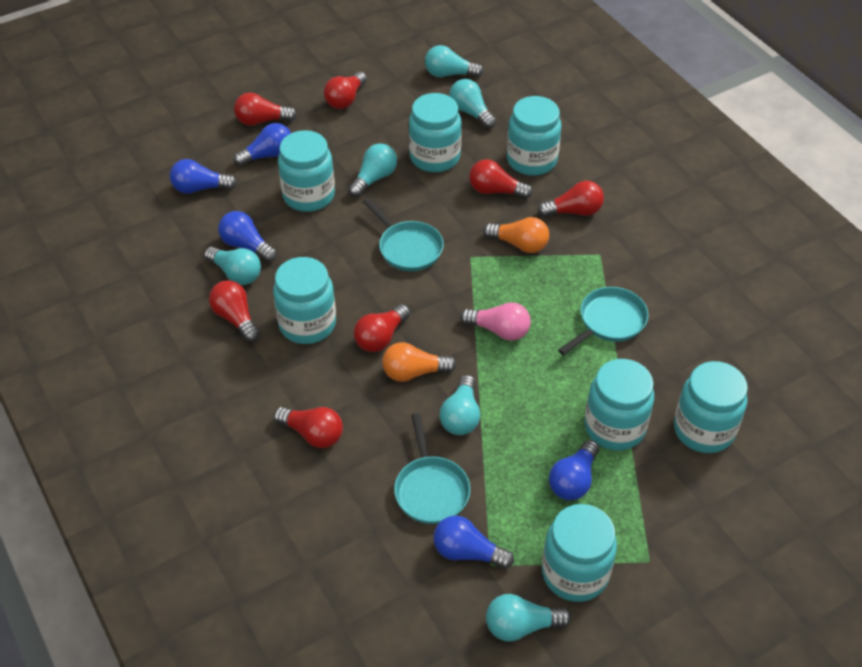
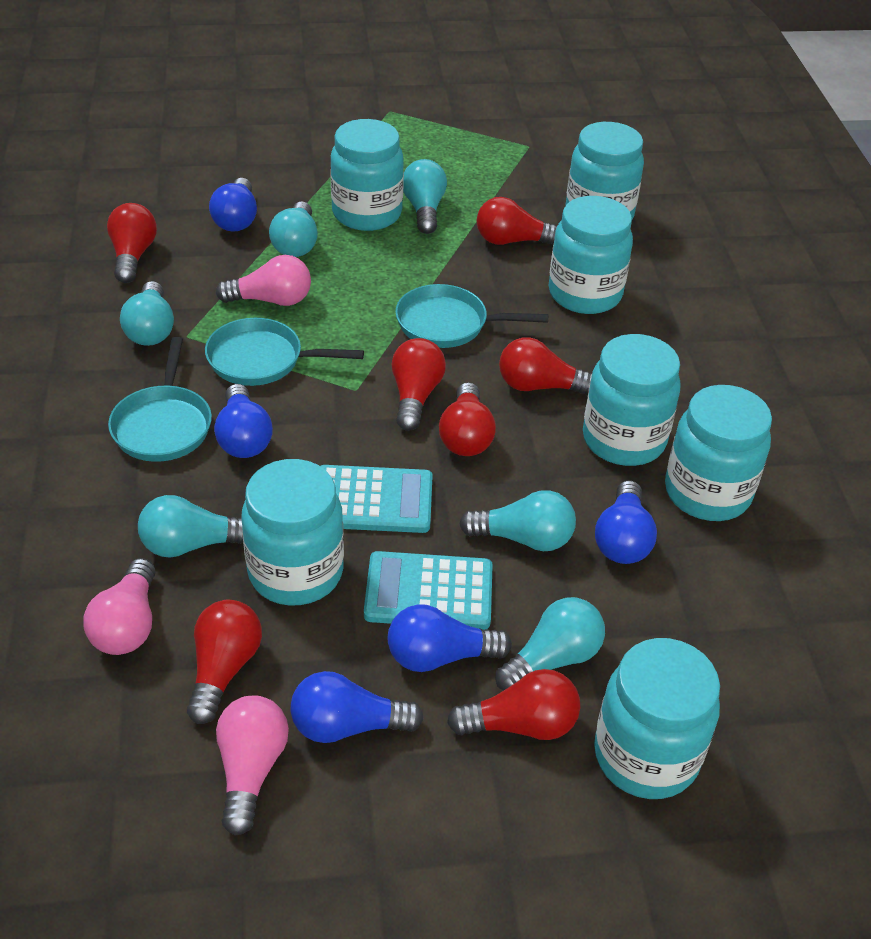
orange light bulb: 2 -> 0
pink light bulb: 1 -> 3
turquoise calculator: 0 -> 2

